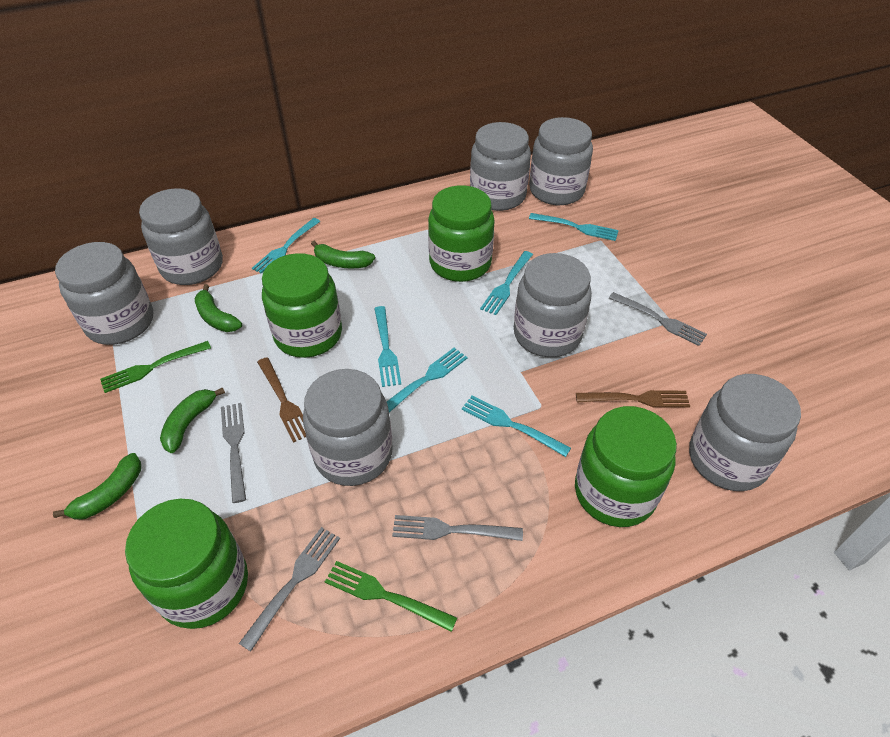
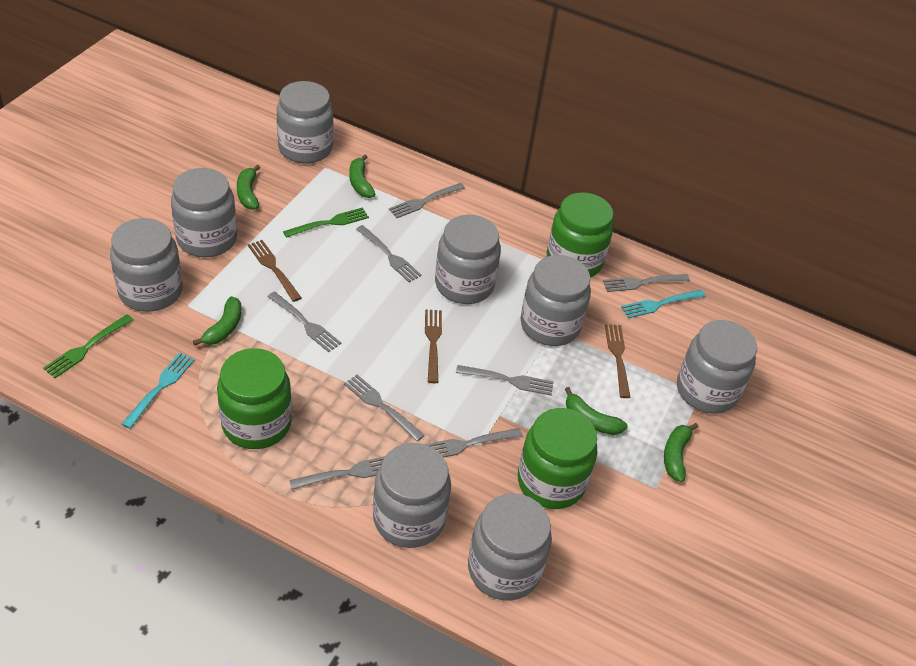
brown fork: 2 -> 3
green banana: 4 -> 5
green jar: 4 -> 3
grey fork: 4 -> 8
grey jar: 7 -> 8
turquoise fork: 6 -> 2

